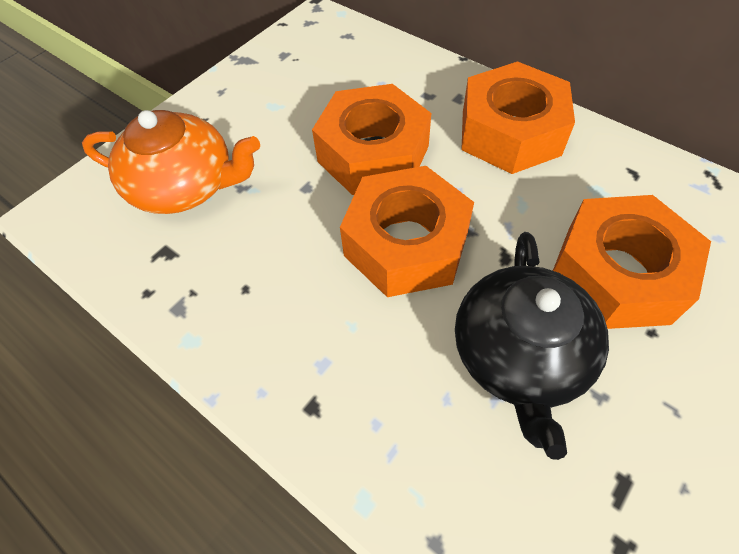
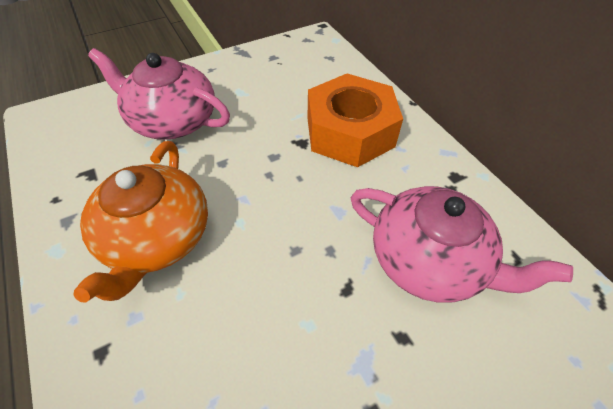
black teapot: 1 -> 0
orange nut: 4 -> 1
pink teapot: 0 -> 2

